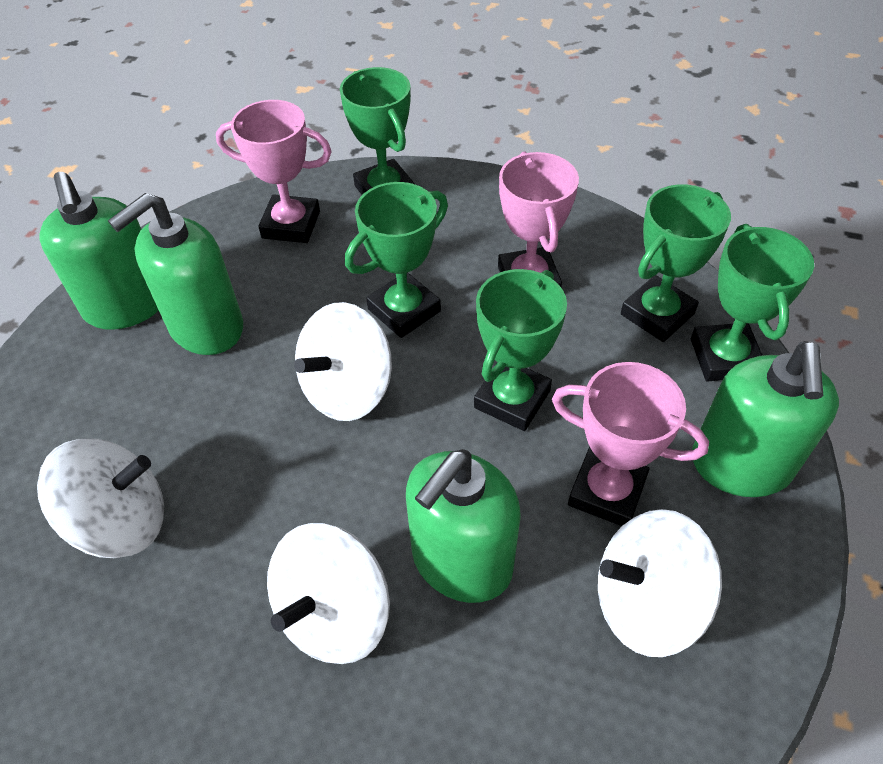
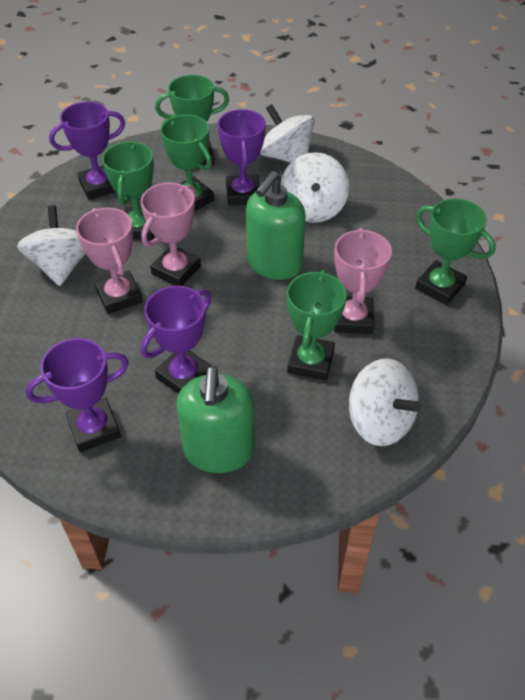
green soap dispenser: 4 -> 2
purple trophy: 0 -> 4

